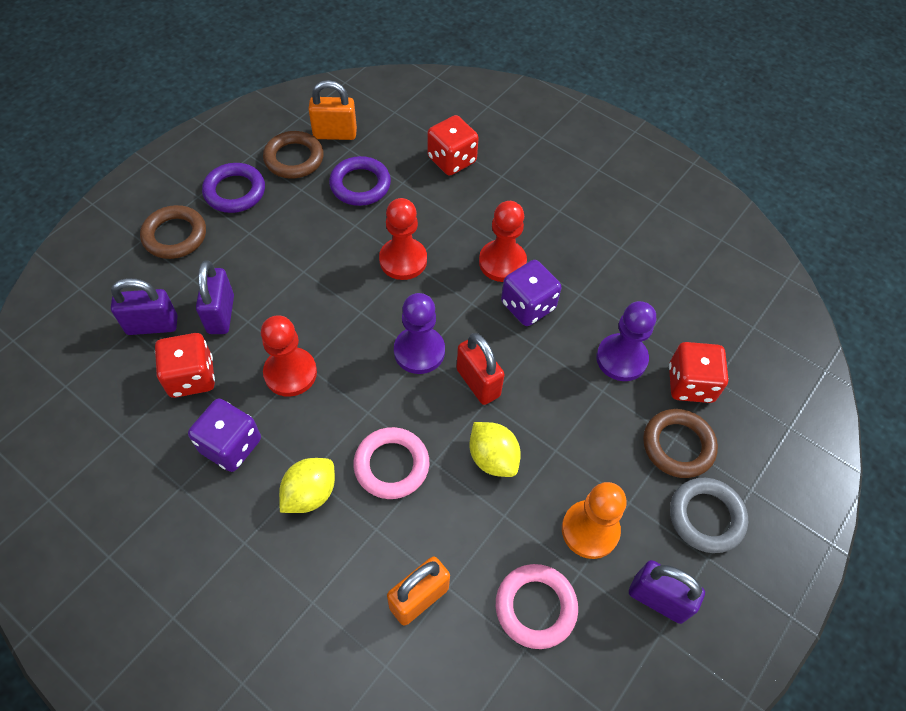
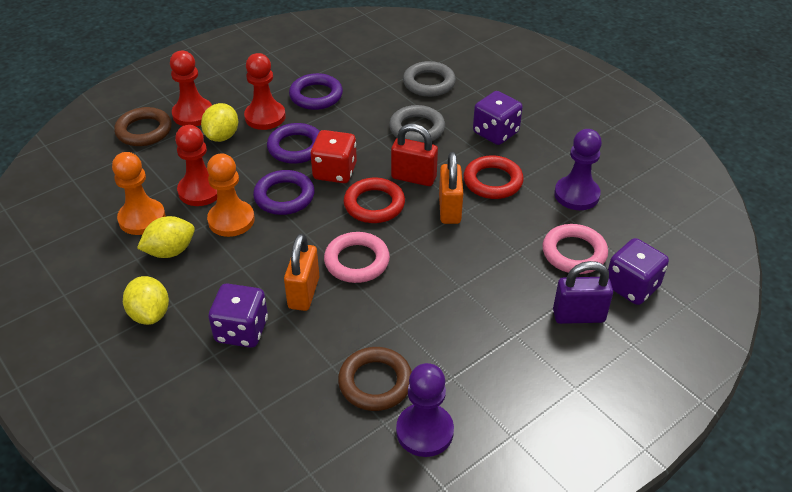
brown ring: 3 -> 2
grey ring: 1 -> 2
orange pawn: 1 -> 2
purple dice: 2 -> 3
purple padlock: 3 -> 1
purple ring: 2 -> 3
red dice: 3 -> 1
red ring: 0 -> 2
yellow lemon: 2 -> 3

